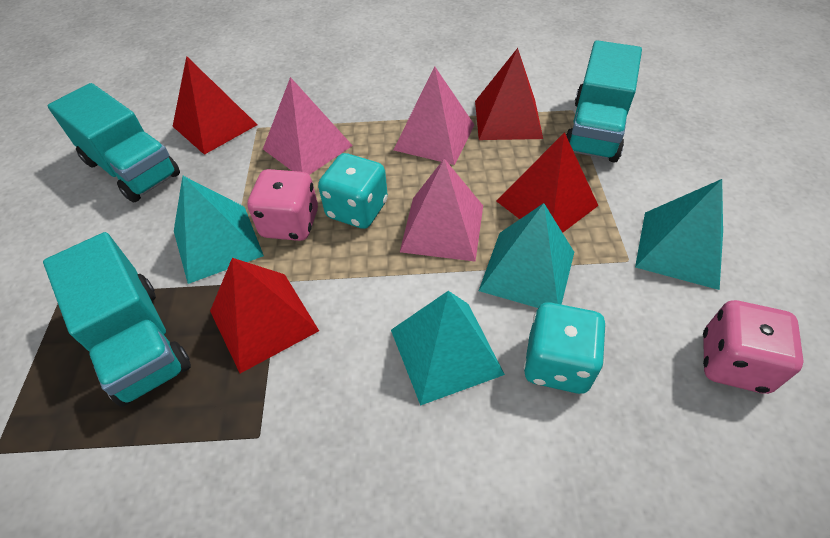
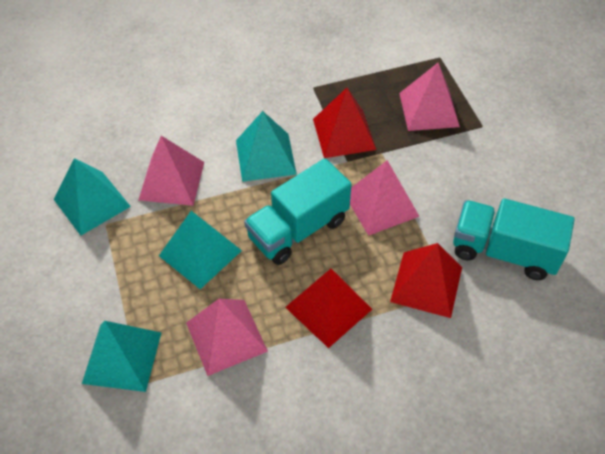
pink dice: 2 -> 0
pink pyramid: 3 -> 4
red pyramid: 4 -> 3
turquoise dice: 2 -> 0
turquoise truck: 3 -> 2

